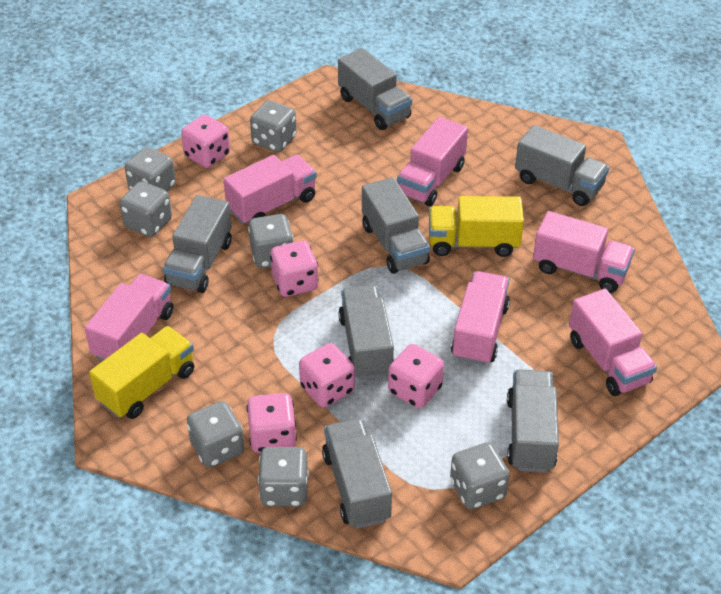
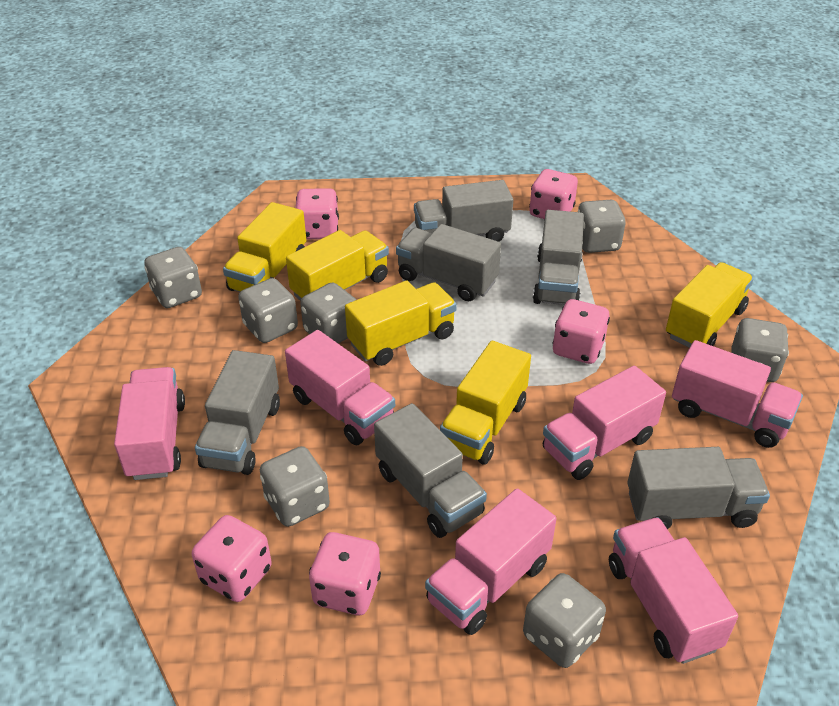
grey truck: 7 -> 6
yellow truck: 2 -> 5

